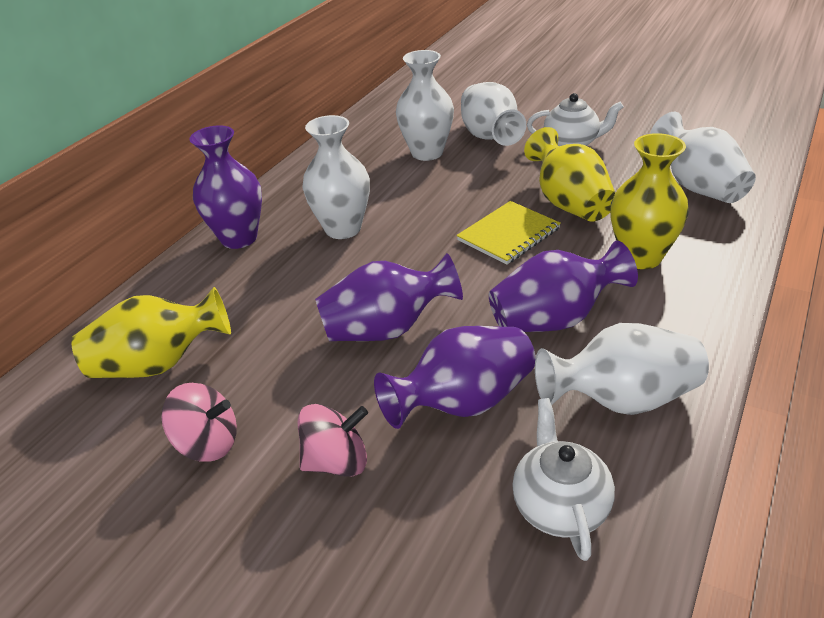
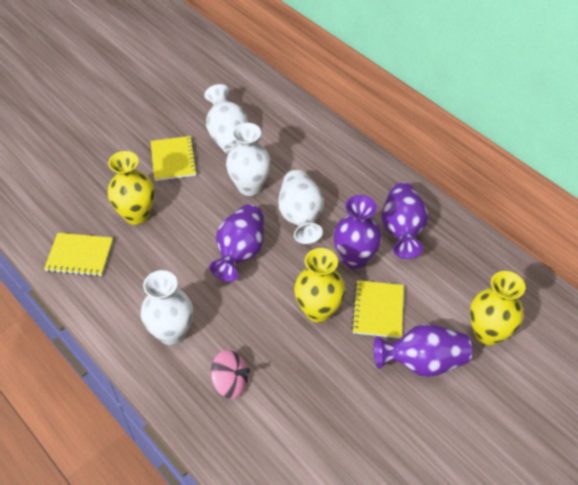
pink spinning top: 2 -> 1
white teapot: 2 -> 0
white vase: 5 -> 4
yellow notebook: 1 -> 3

